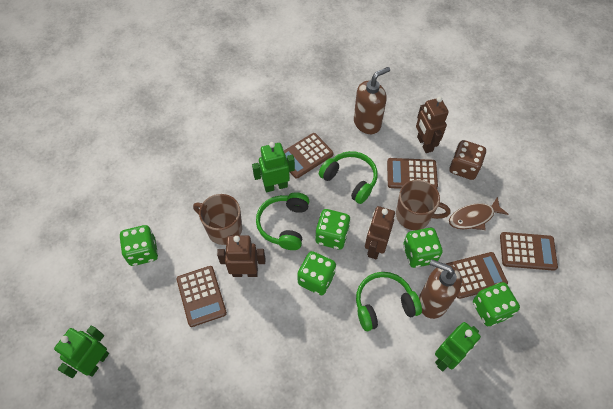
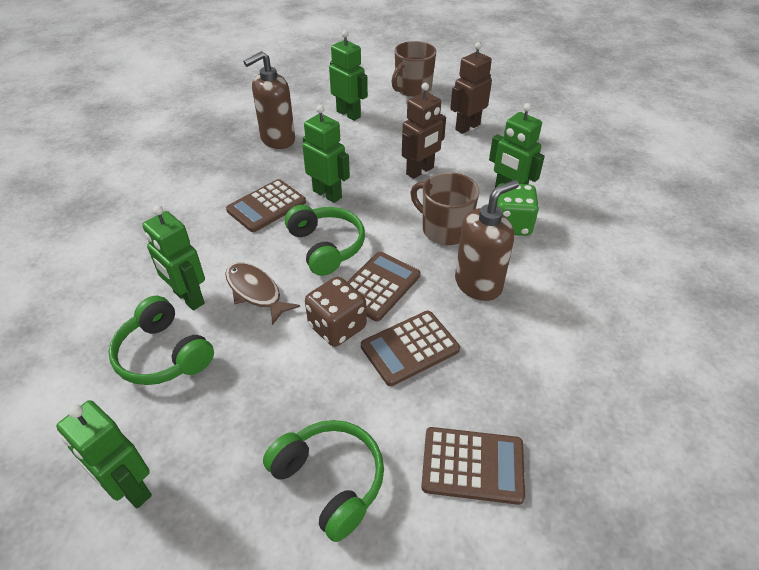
brown calculator: 5 -> 4
brown robot: 3 -> 2
green dice: 5 -> 1
green robot: 3 -> 5

